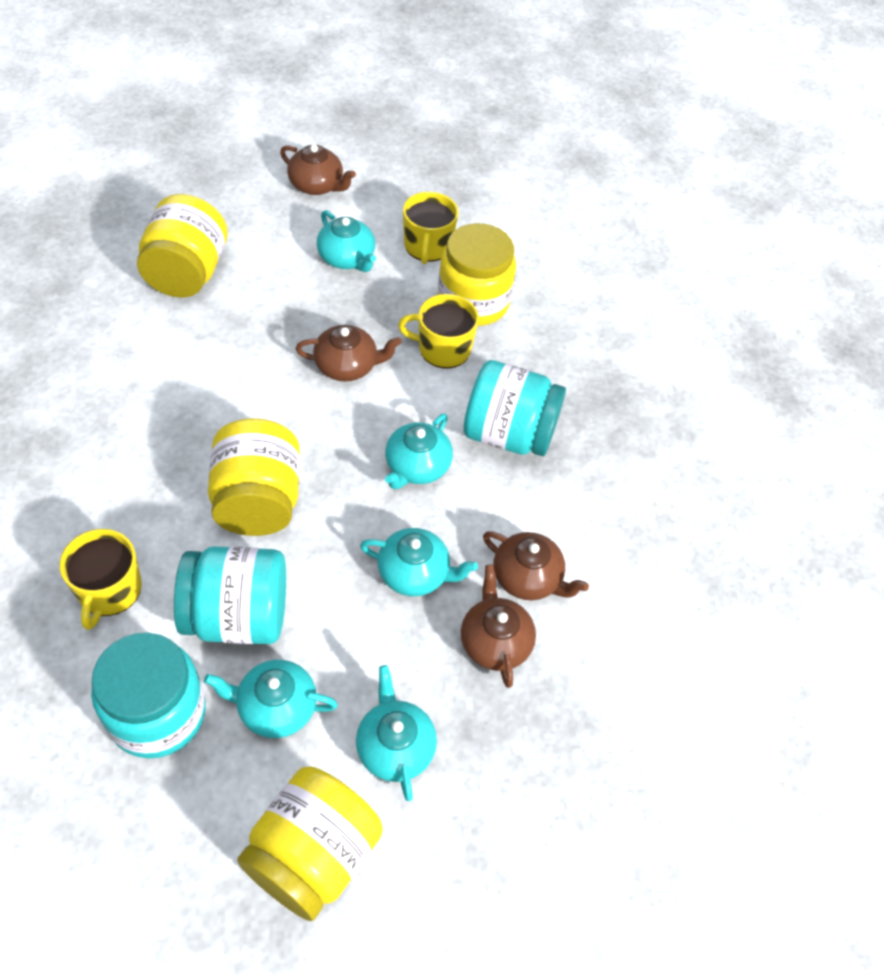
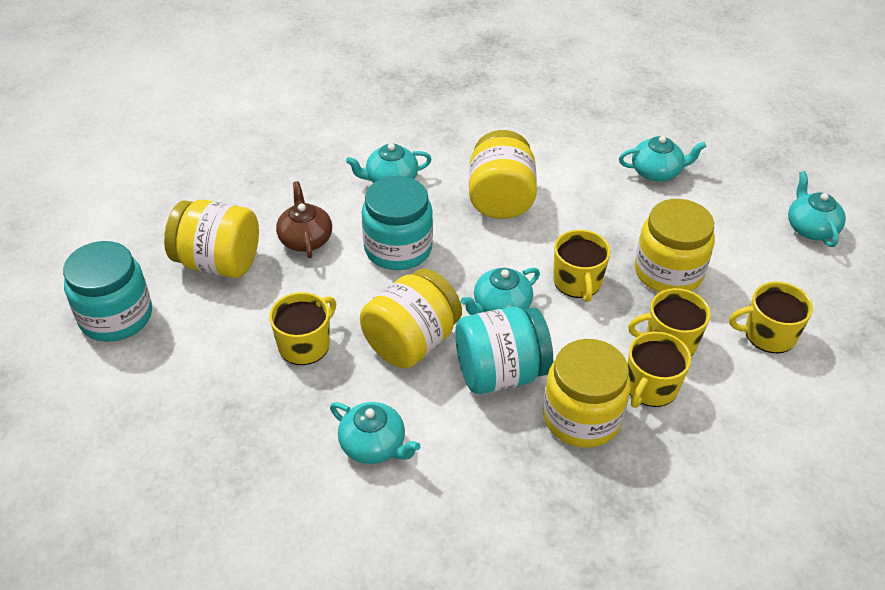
brown teapot: 4 -> 1
yellow jar: 4 -> 5
yellow mug: 3 -> 5

